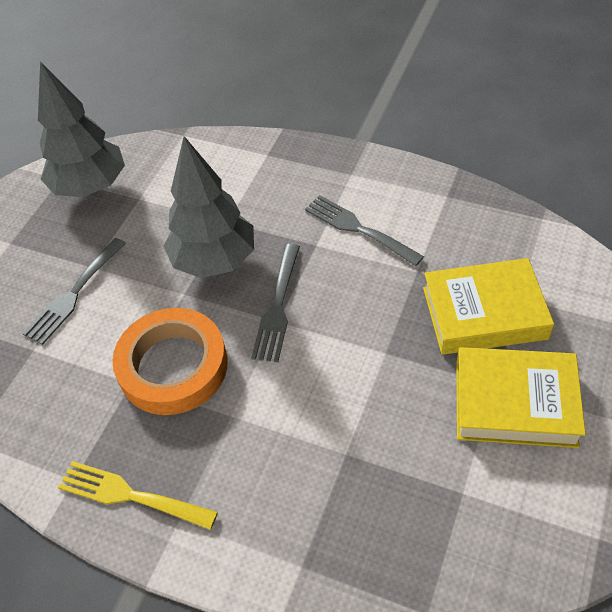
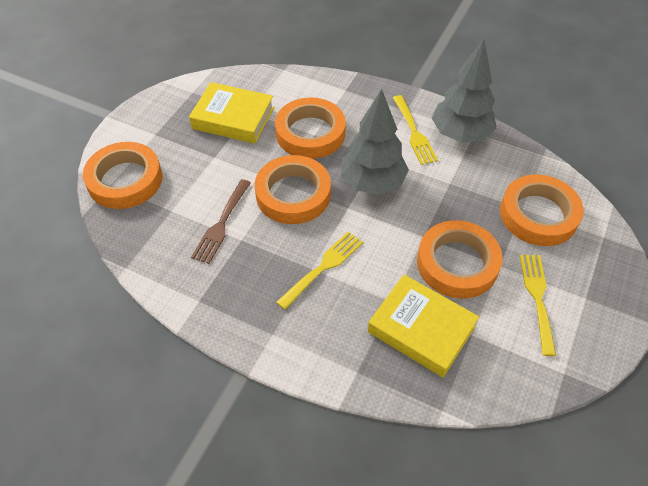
brown fork: 0 -> 1
grey fork: 3 -> 0
orange tape: 1 -> 5
yellow fork: 1 -> 3

